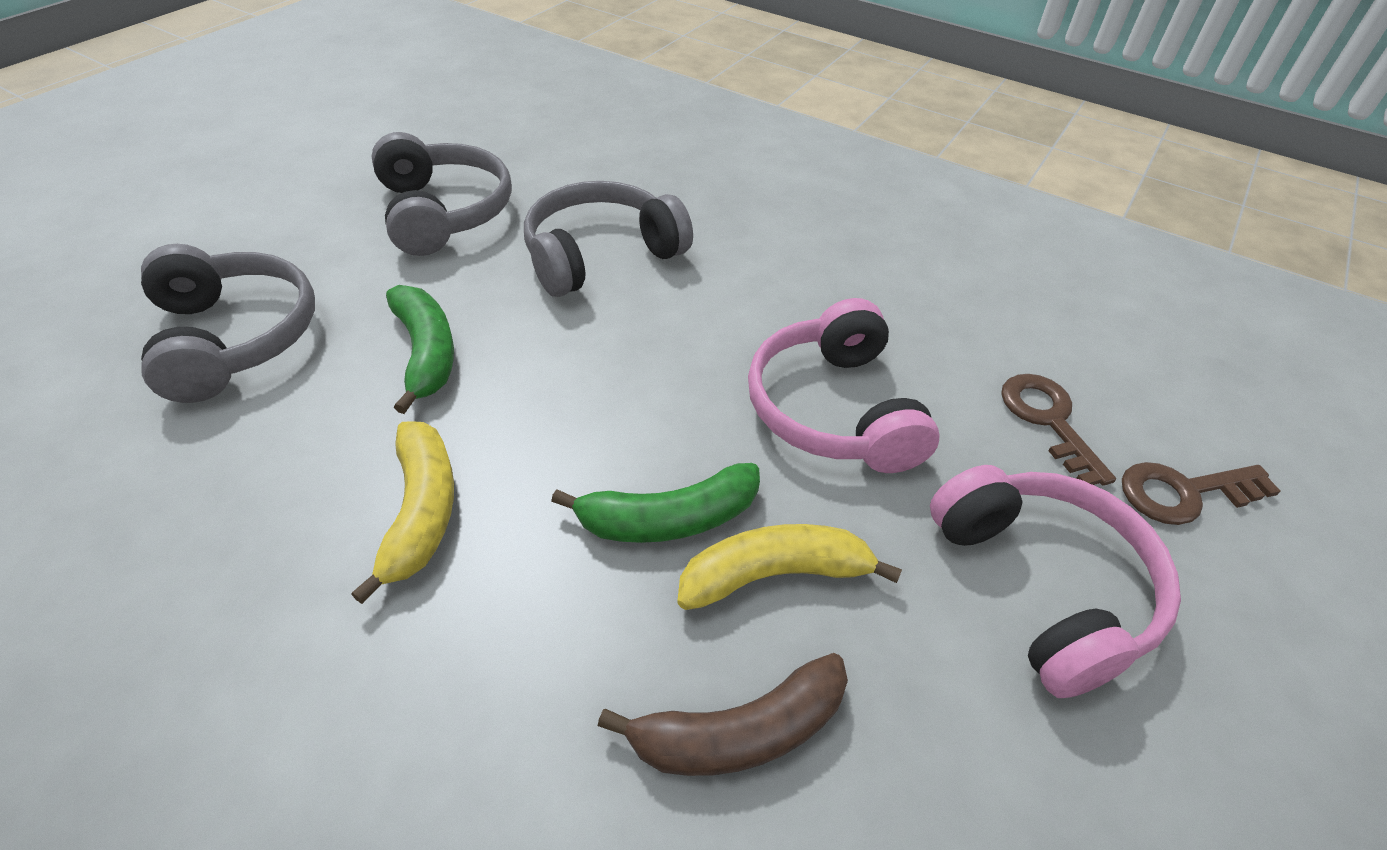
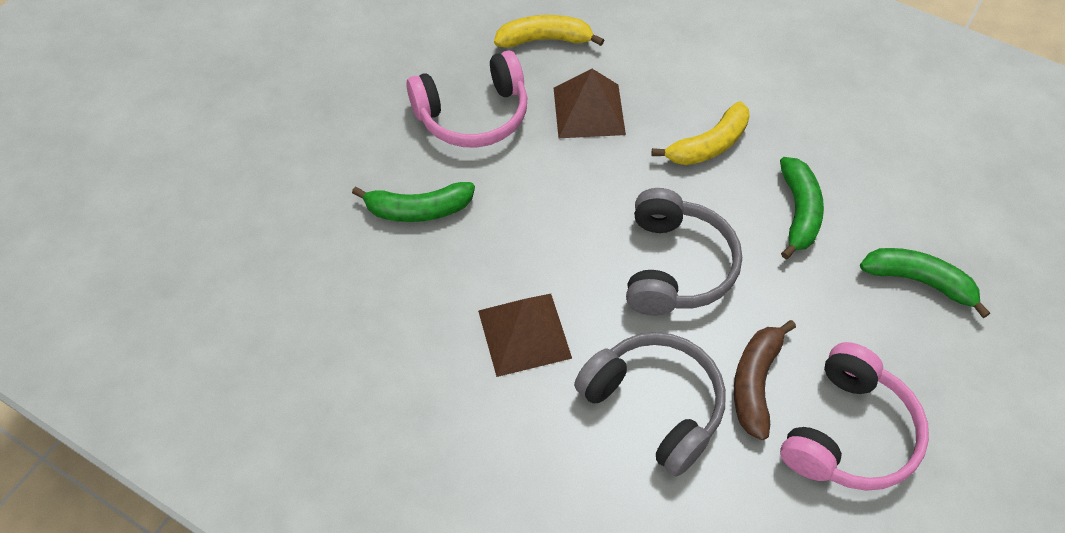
brown key: 2 -> 0
brown pyramid: 0 -> 2
green banana: 2 -> 3
grey headphones: 3 -> 2

